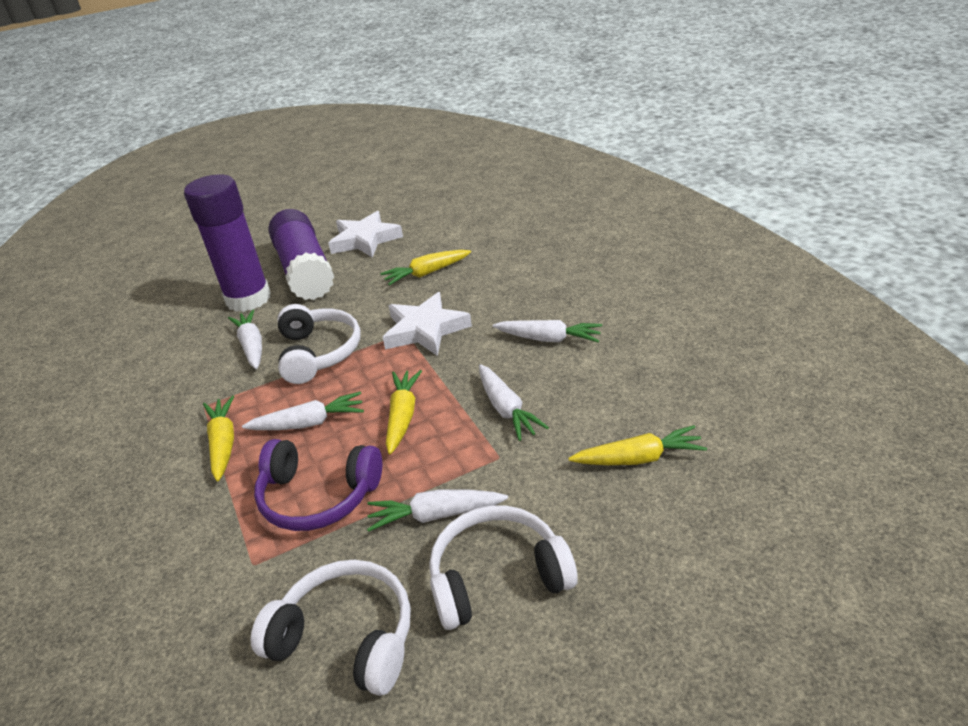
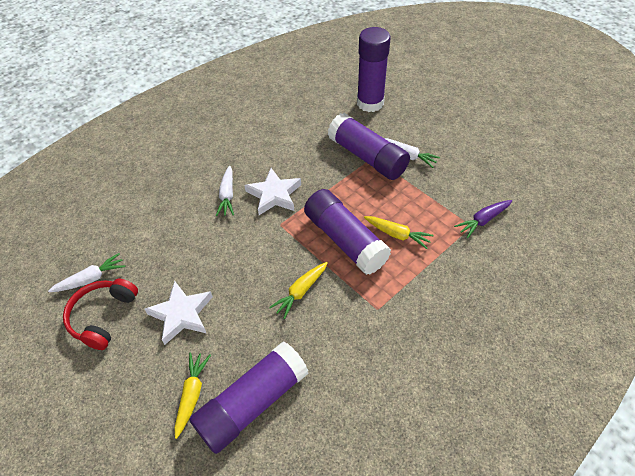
purple carrot: 0 -> 1
purple glue stick: 2 -> 4
purple headphones: 1 -> 0
red headphones: 0 -> 1
white carrot: 5 -> 3
white headphones: 3 -> 0
yellow carrot: 4 -> 3

